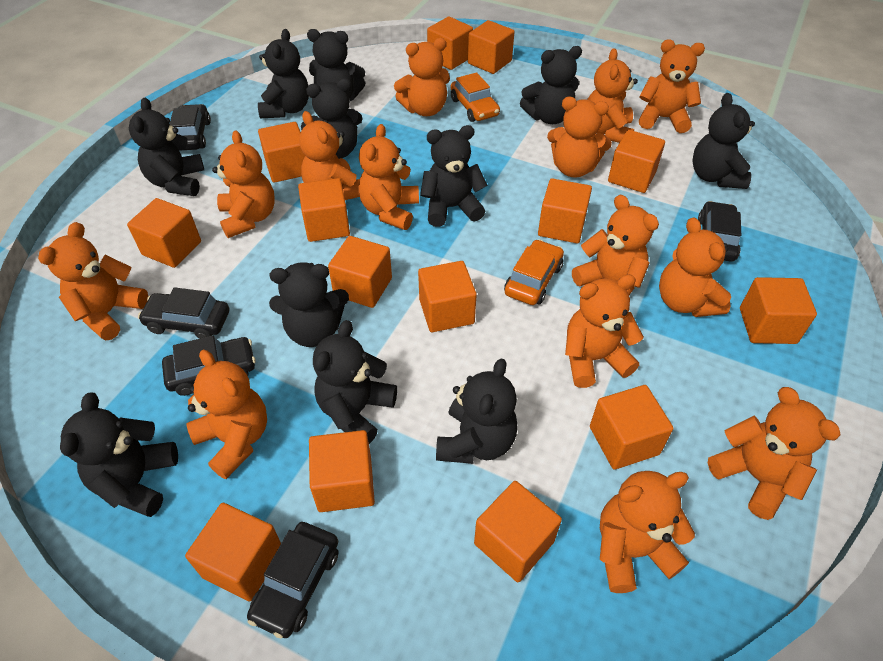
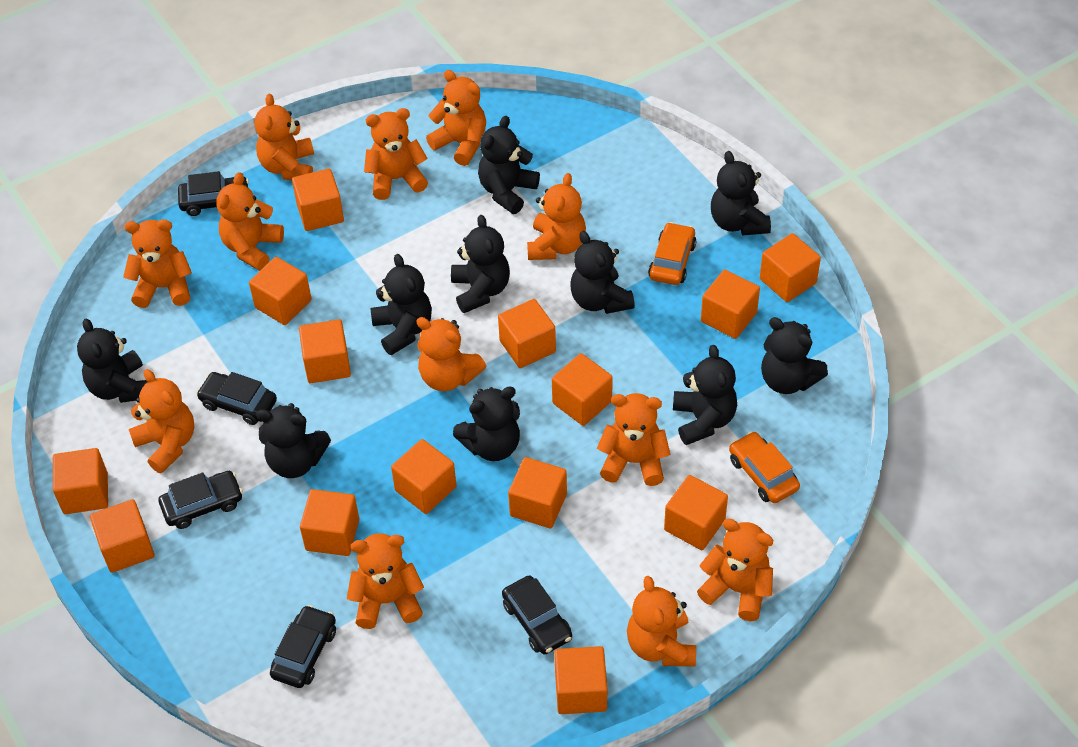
black teddy bear: 11 -> 10
orange teddy bear: 14 -> 12

